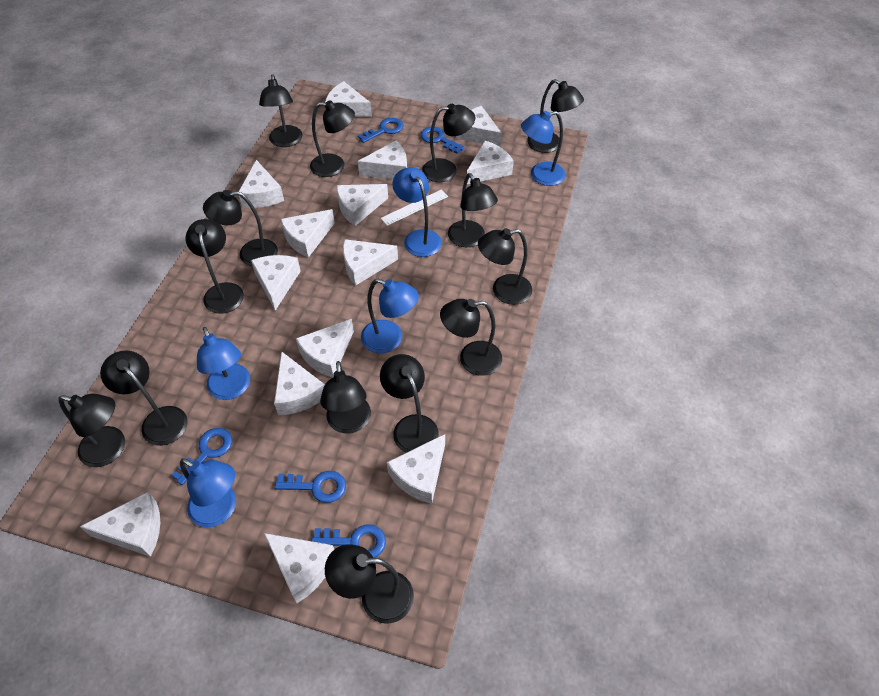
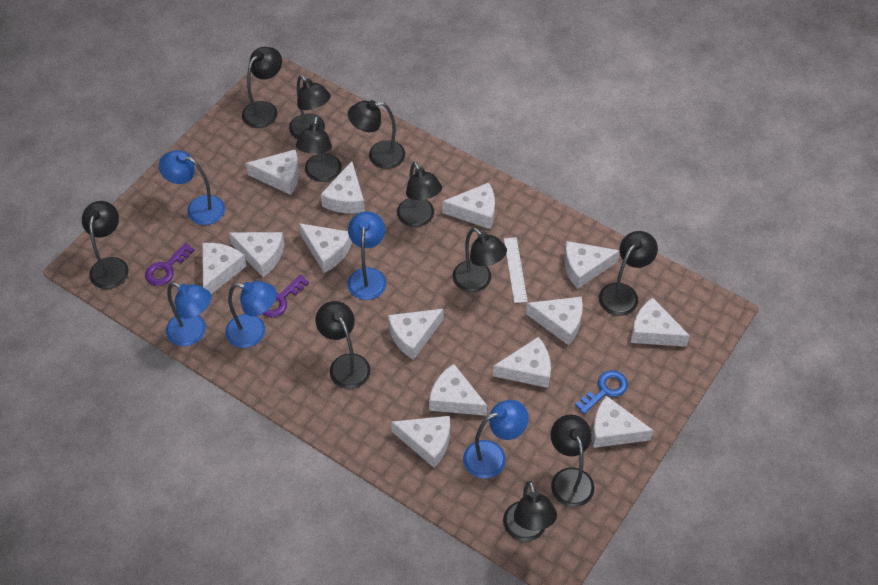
black lamp: 14 -> 11
blue key: 5 -> 1
purple key: 0 -> 2

